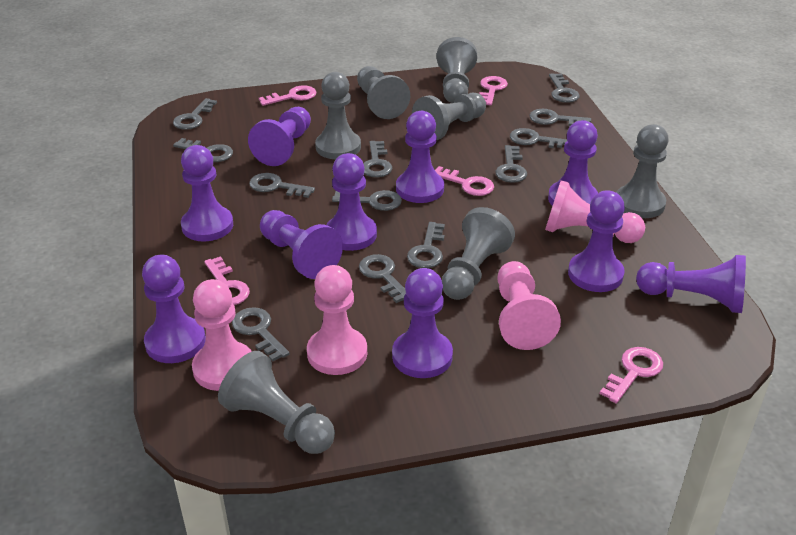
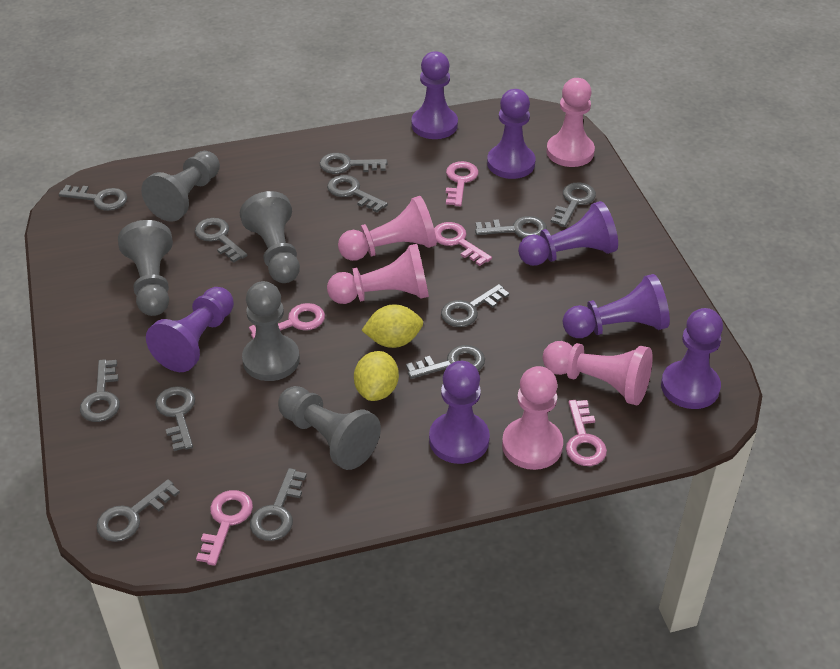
grey pawn: 7 -> 5
pink pawn: 4 -> 5
purple pawn: 10 -> 7
yellow lemon: 0 -> 2

